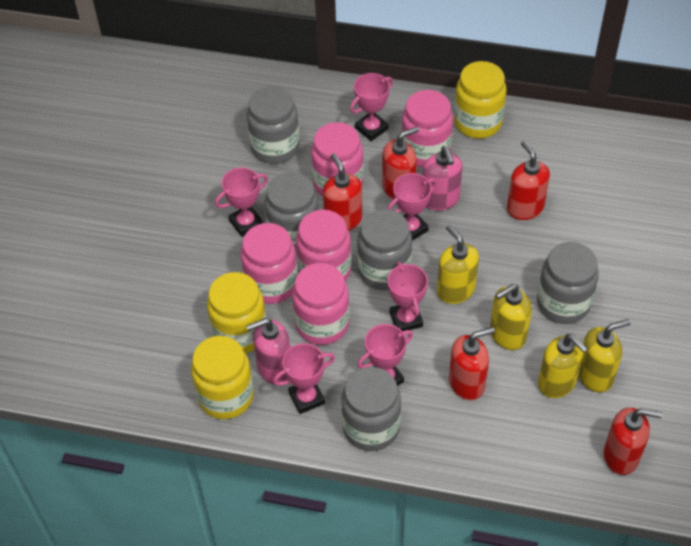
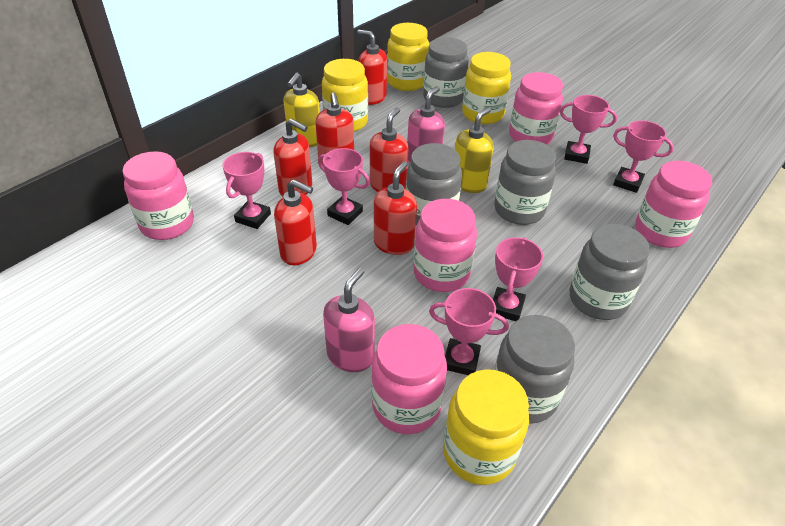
red soap dispenser: 5 -> 6
yellow jar: 3 -> 4
yellow soap dispenser: 4 -> 2

